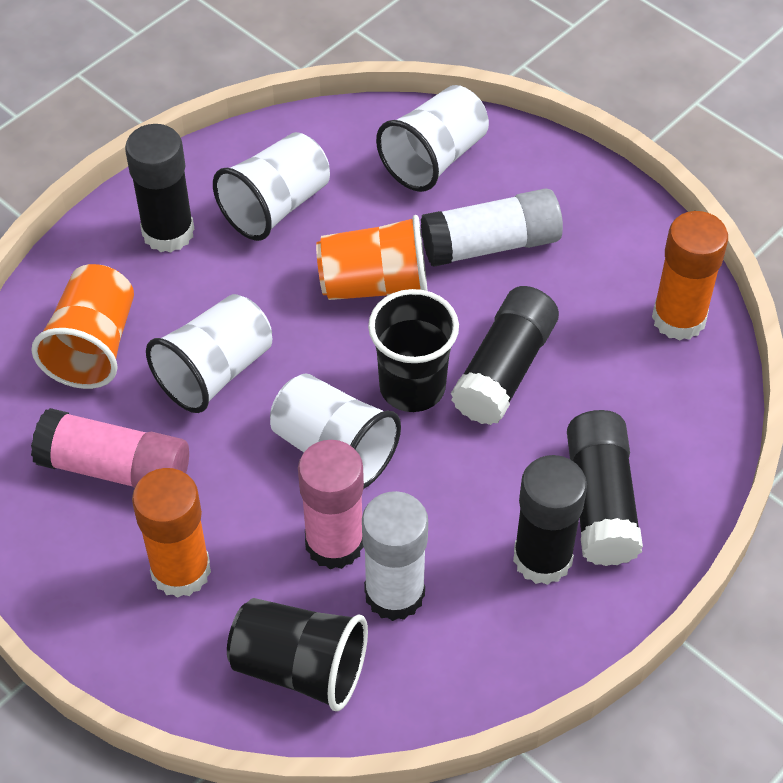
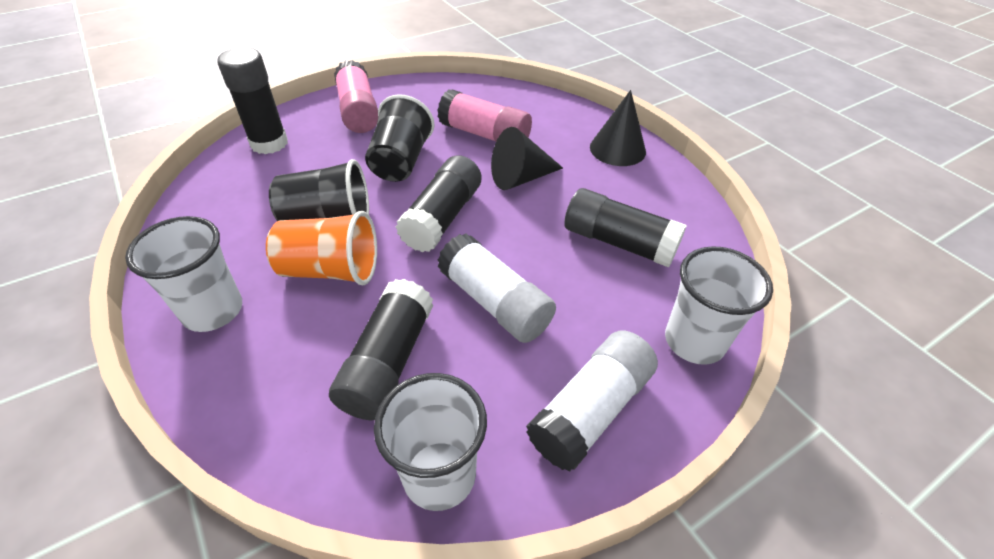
black cone: 0 -> 2
orange cup: 2 -> 1
orange glue stick: 2 -> 0
white cup: 4 -> 3

